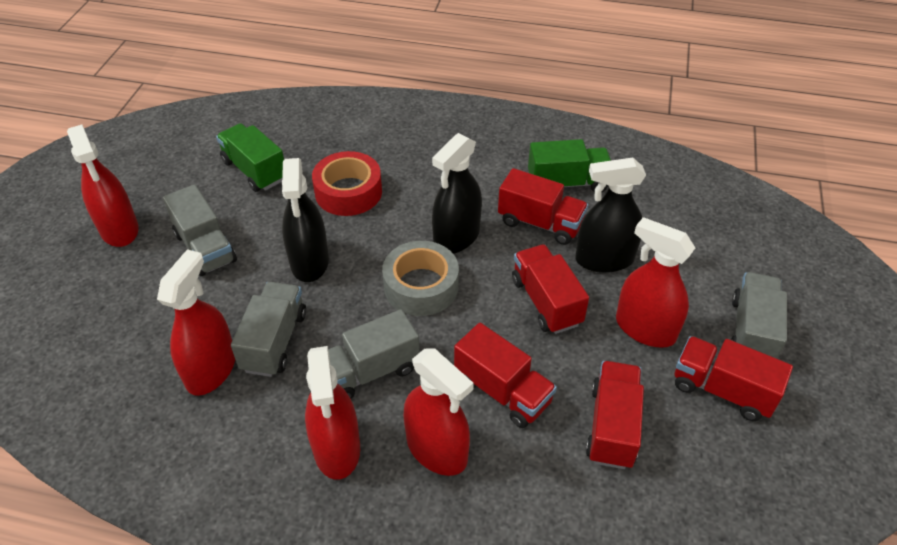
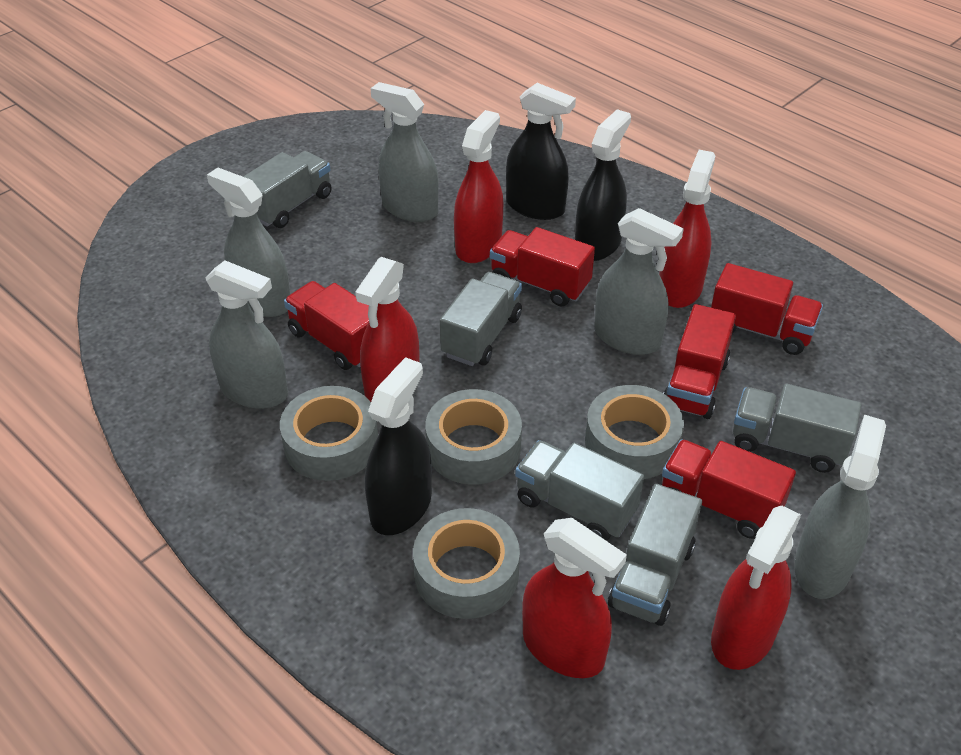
green truck: 2 -> 0
grey spray bottle: 0 -> 5
grey tape: 1 -> 4
grey truck: 4 -> 5
red tape: 1 -> 0

